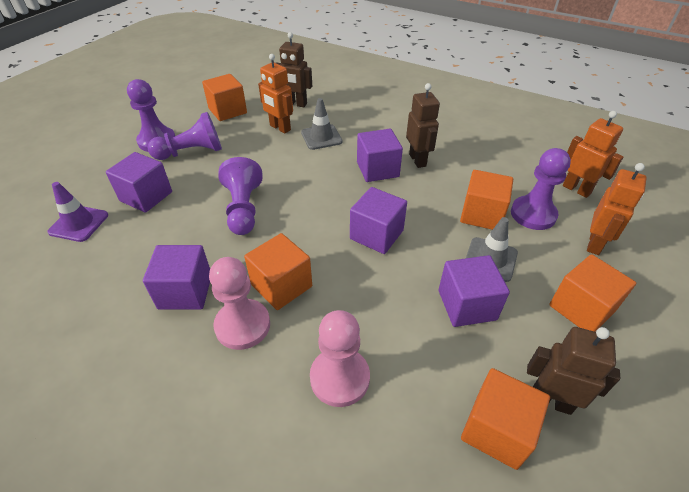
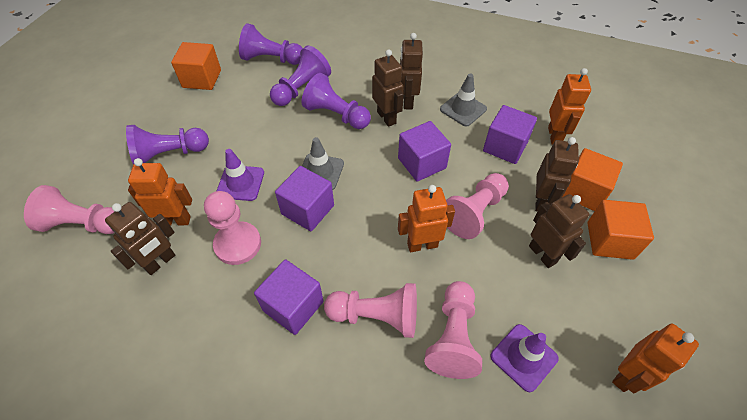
brown robot: 3 -> 5
orange cube: 5 -> 3
orange robot: 3 -> 4
pink pawn: 2 -> 5
purple cube: 5 -> 4
purple traffic cone: 1 -> 2

